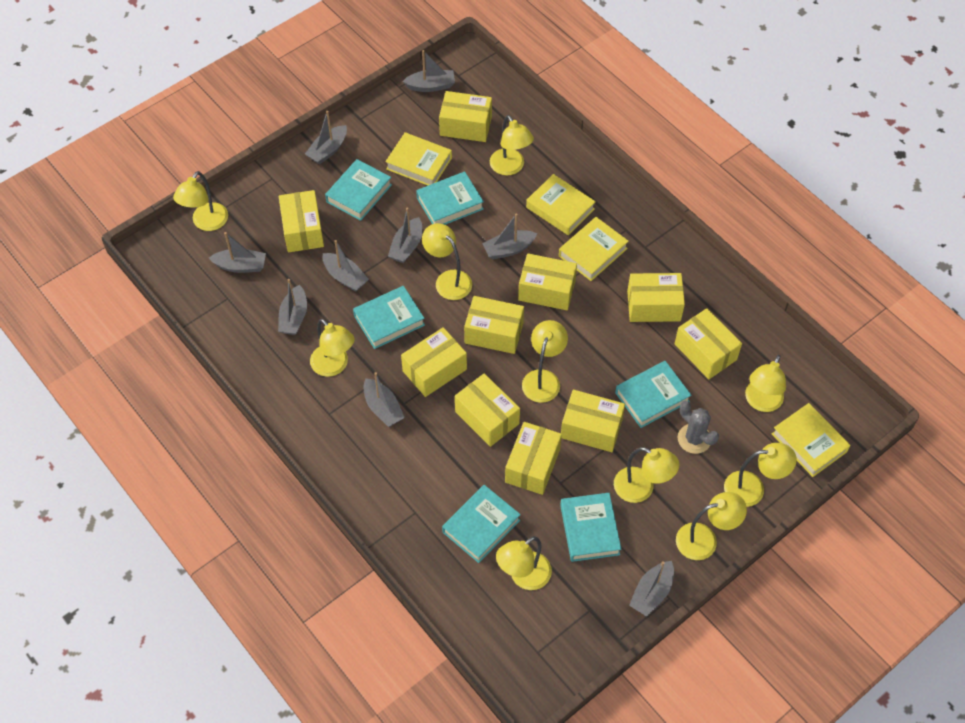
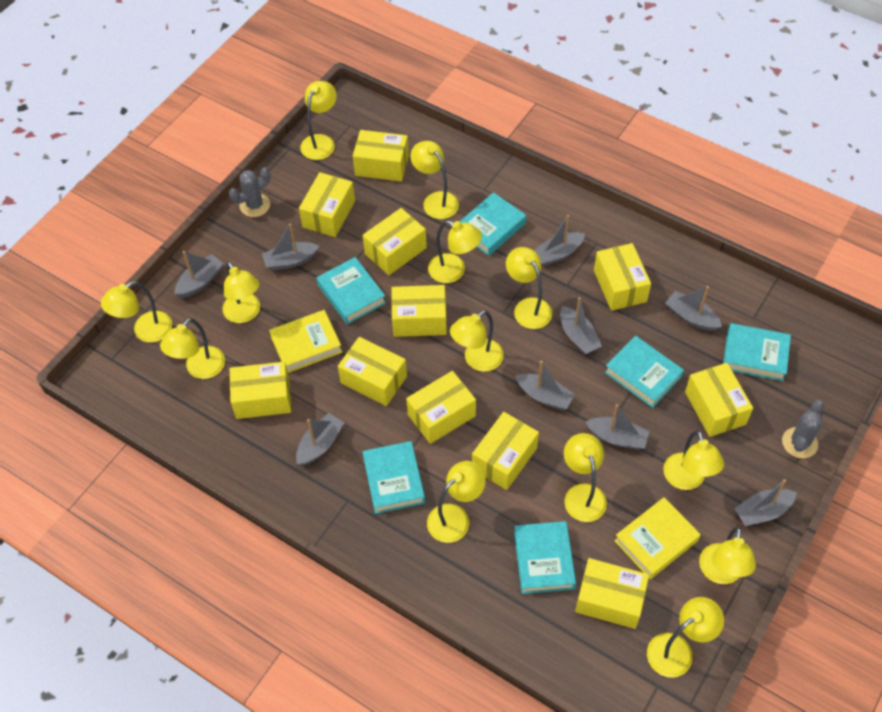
grey cactus: 1 -> 2
yellow book: 4 -> 2
yellow box: 10 -> 11
yellow lamp: 10 -> 13

